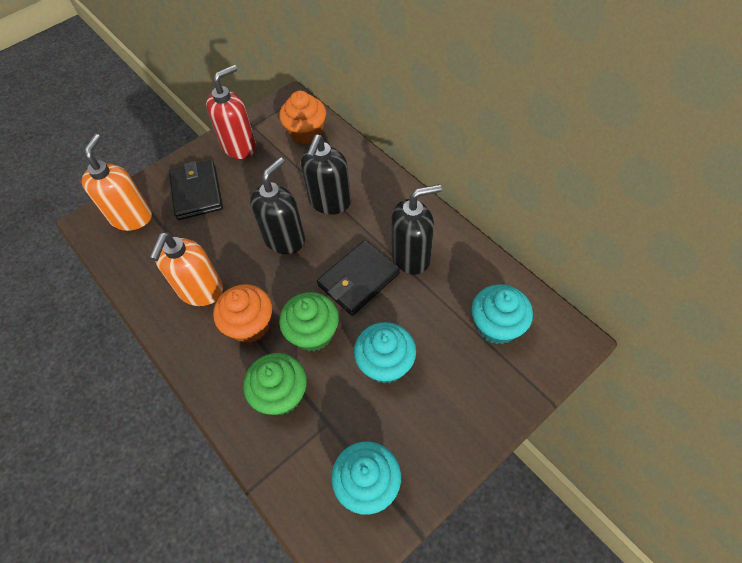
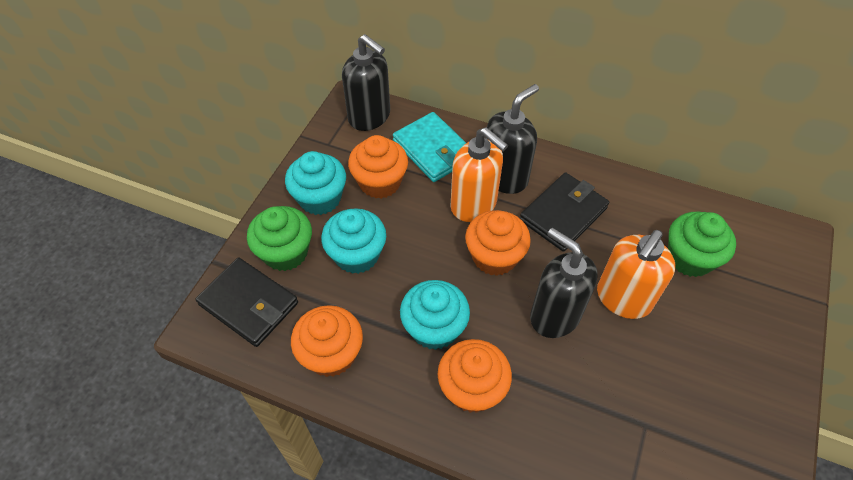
orange cupcake: 2 -> 4
red soap dispenser: 1 -> 0
turquoise wallet: 0 -> 1

